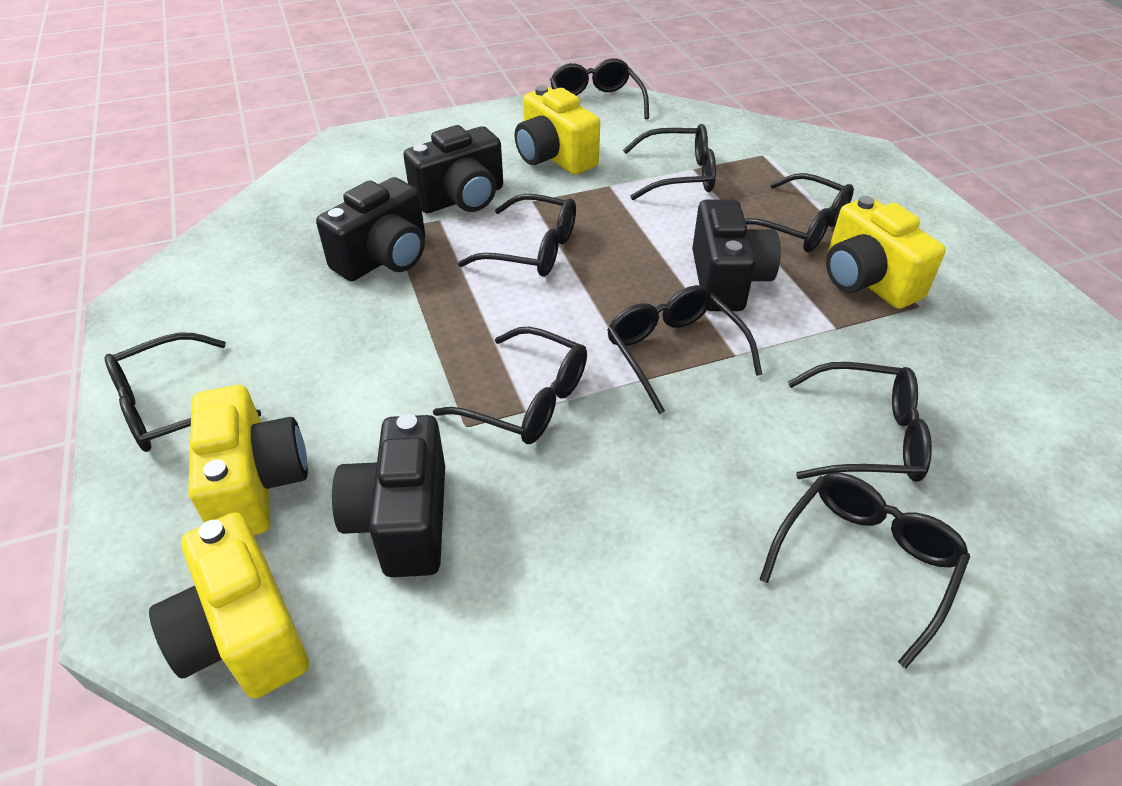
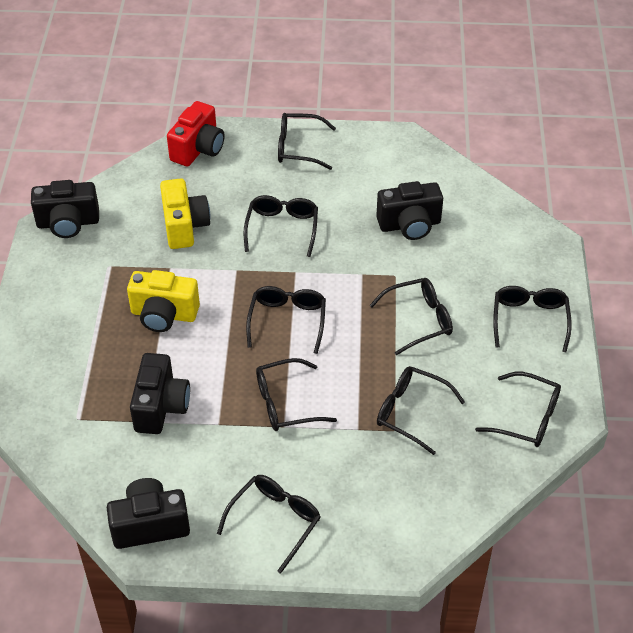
red camera: 0 -> 1
yellow camera: 4 -> 2

